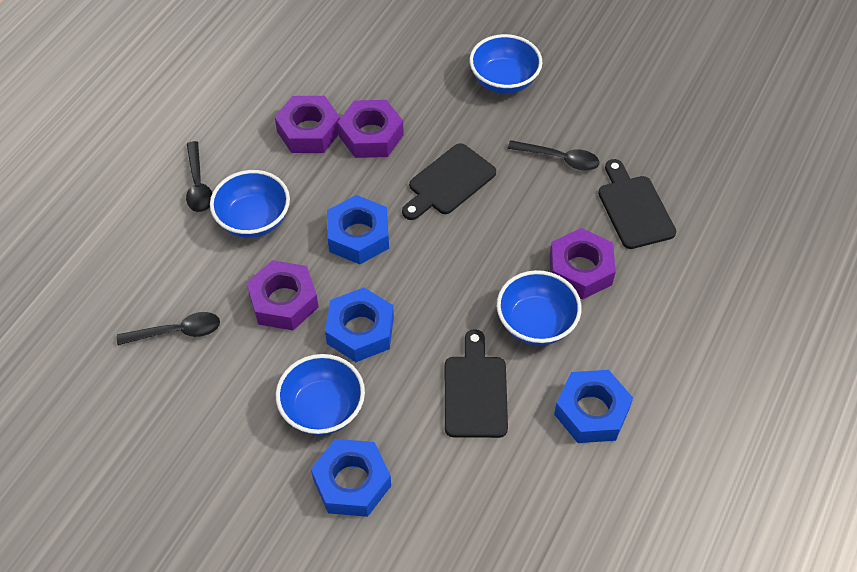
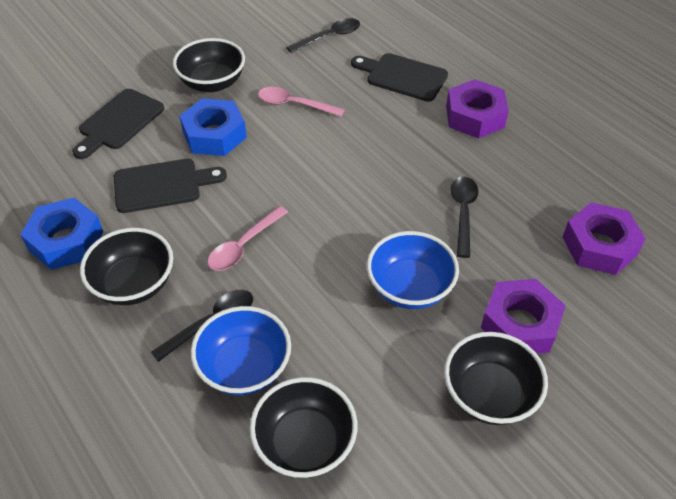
black bowl: 0 -> 4
blue bowl: 4 -> 2
blue nut: 4 -> 2
pink spoon: 0 -> 2
purple nut: 4 -> 3

